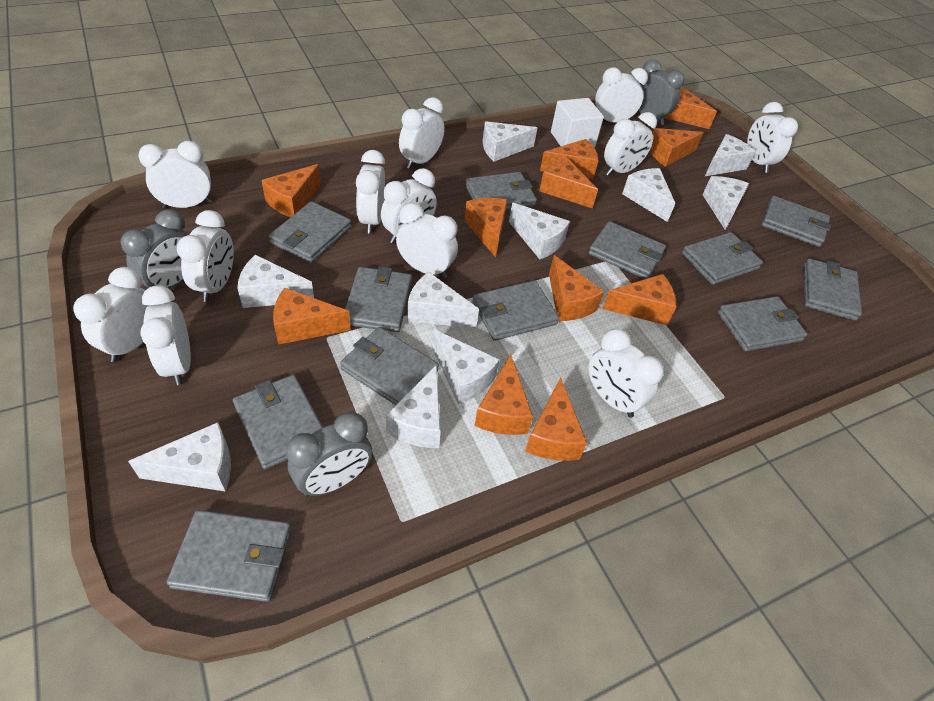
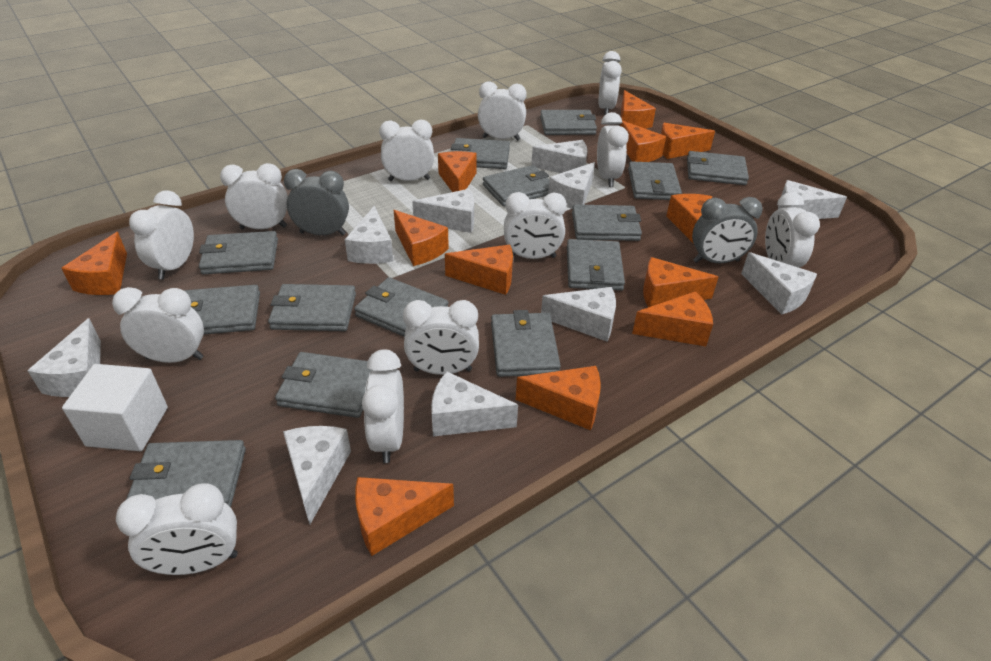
grey clock: 3 -> 2
grey wallet: 12 -> 14
orange cheese: 11 -> 12

